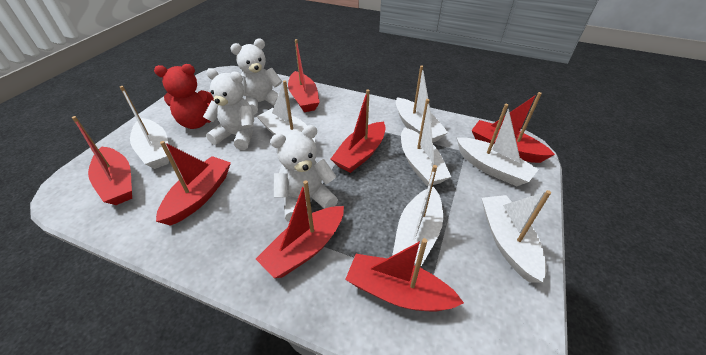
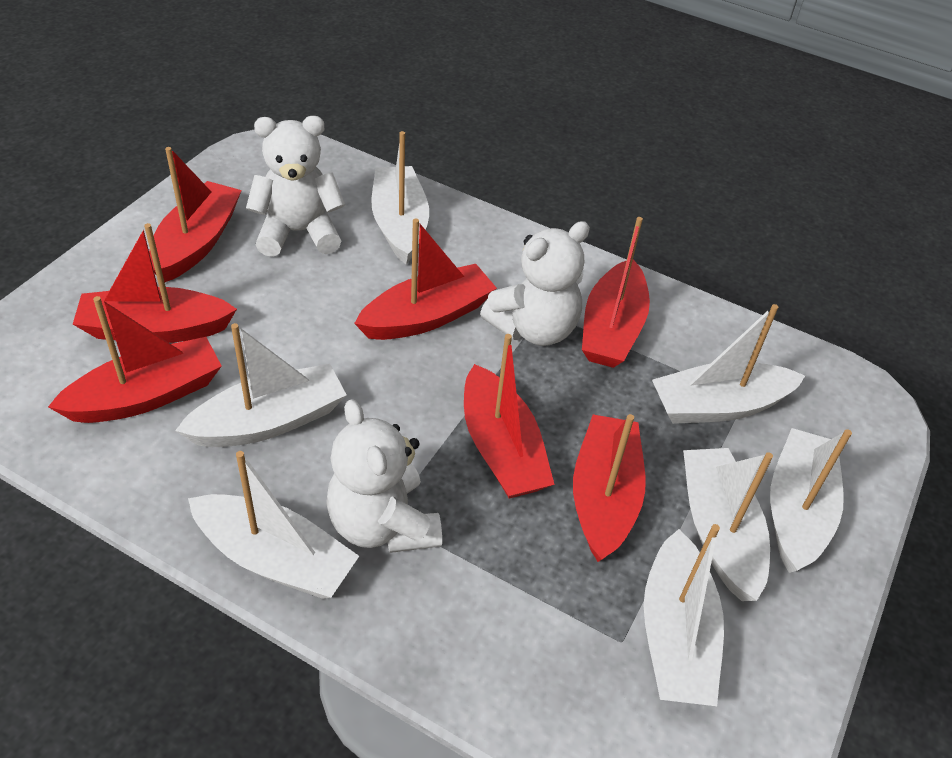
red teddy bear: 1 -> 0

